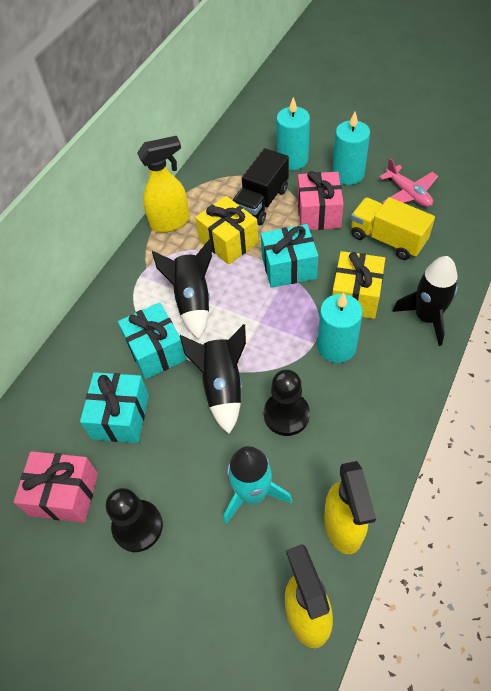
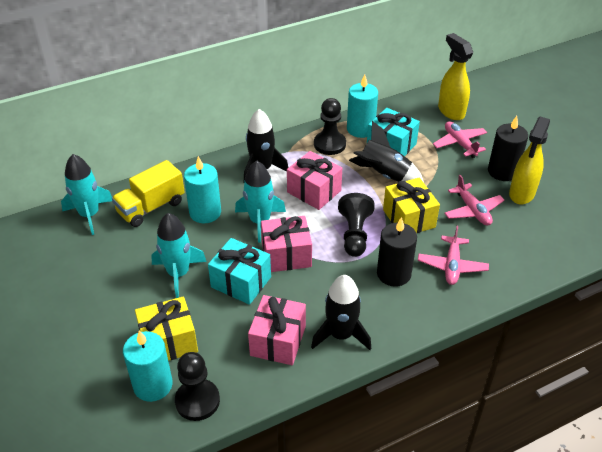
black candle: 0 -> 2
black pawn: 2 -> 3
black truck: 1 -> 0
pink gift: 2 -> 3
pink plane: 1 -> 3
turquoise gift: 3 -> 2
turquoise rocket: 1 -> 3
yellow spray bottle: 3 -> 2

